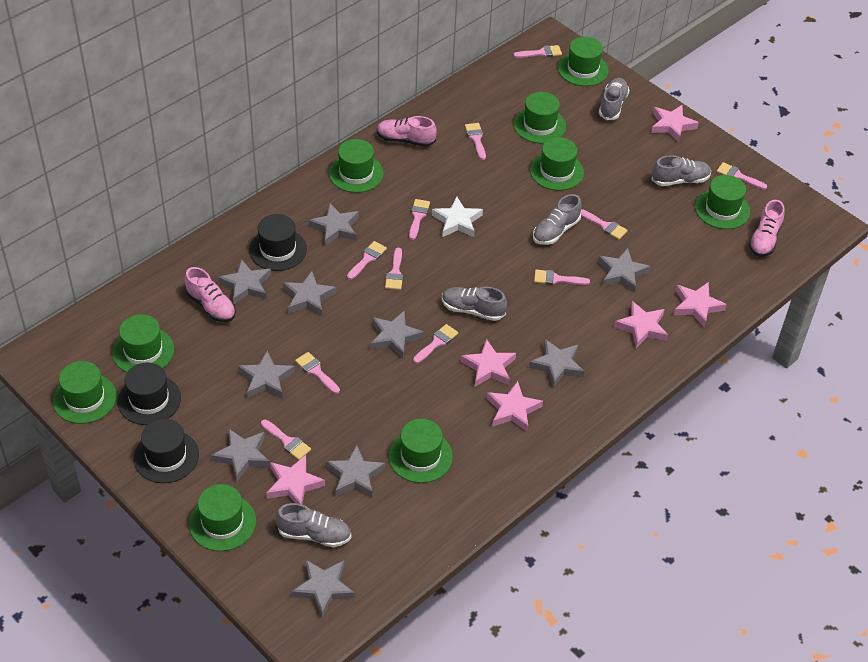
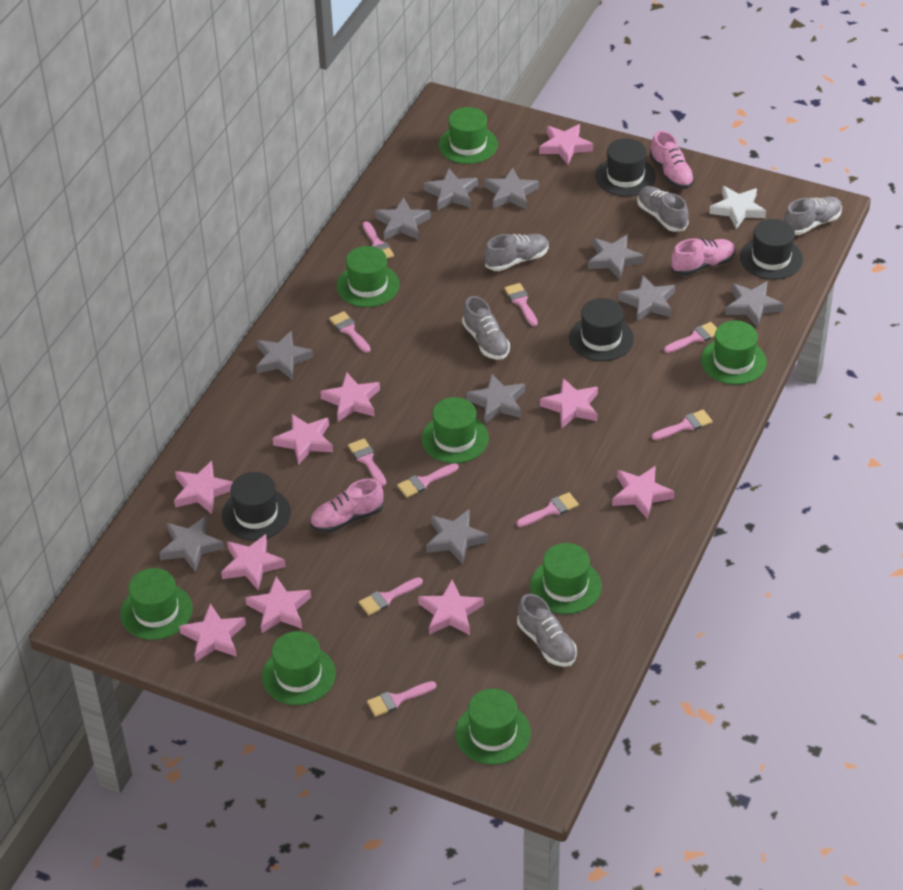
black hat: 3 -> 4
green hat: 9 -> 8
pink brush: 11 -> 10
pink star: 6 -> 10

